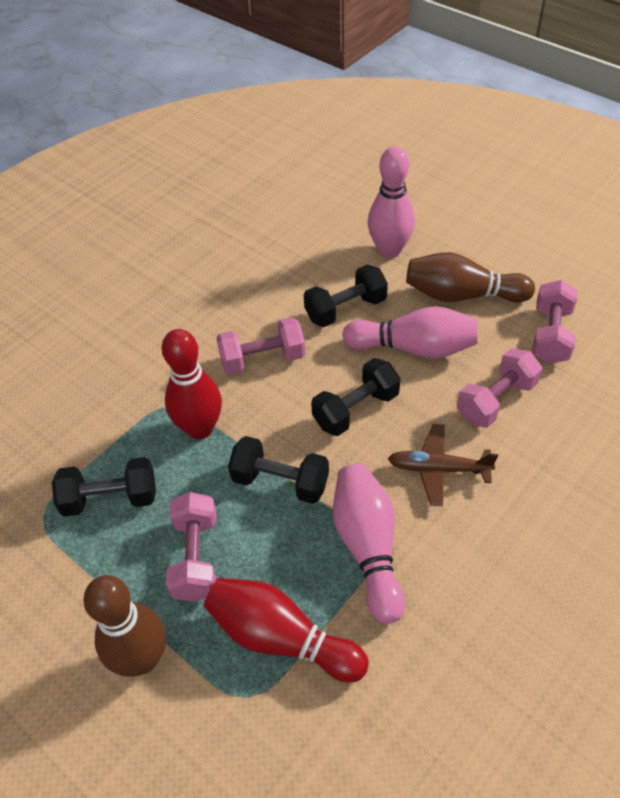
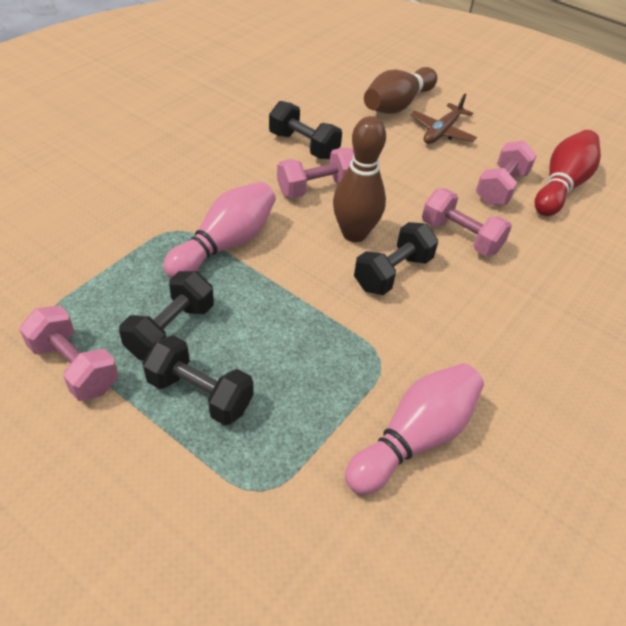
pink bowling pin: 3 -> 2
red bowling pin: 2 -> 1

